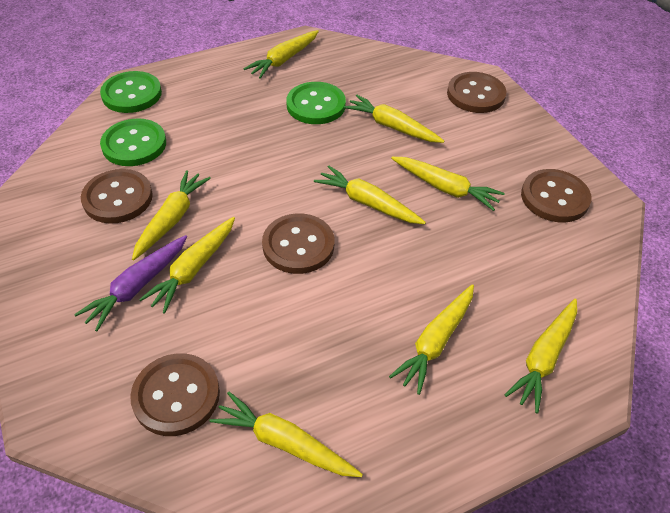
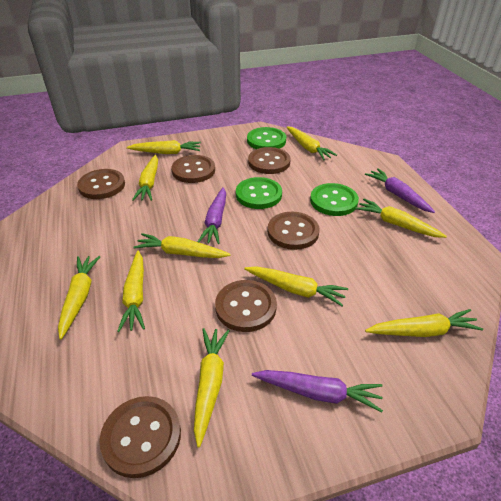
brown button: 5 -> 6
purple carrot: 1 -> 3
yellow carrot: 9 -> 10

